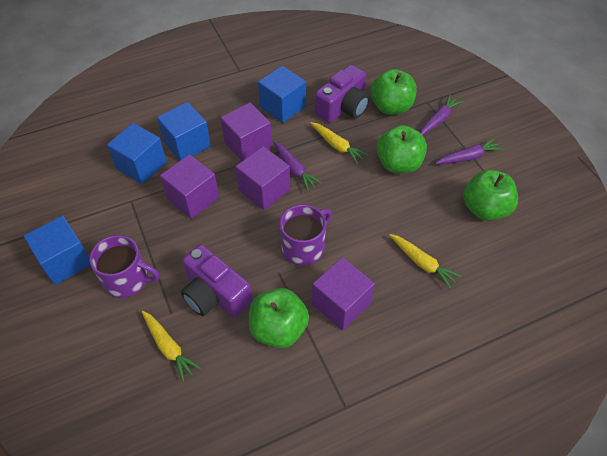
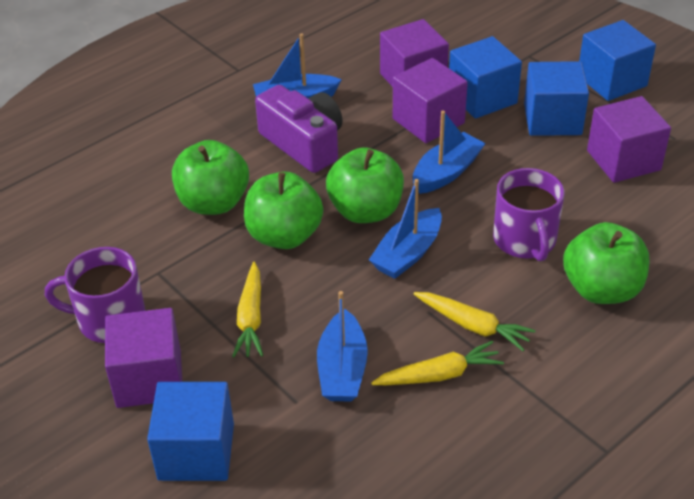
blue boat: 0 -> 4
purple camera: 2 -> 1
purple carrot: 3 -> 0

